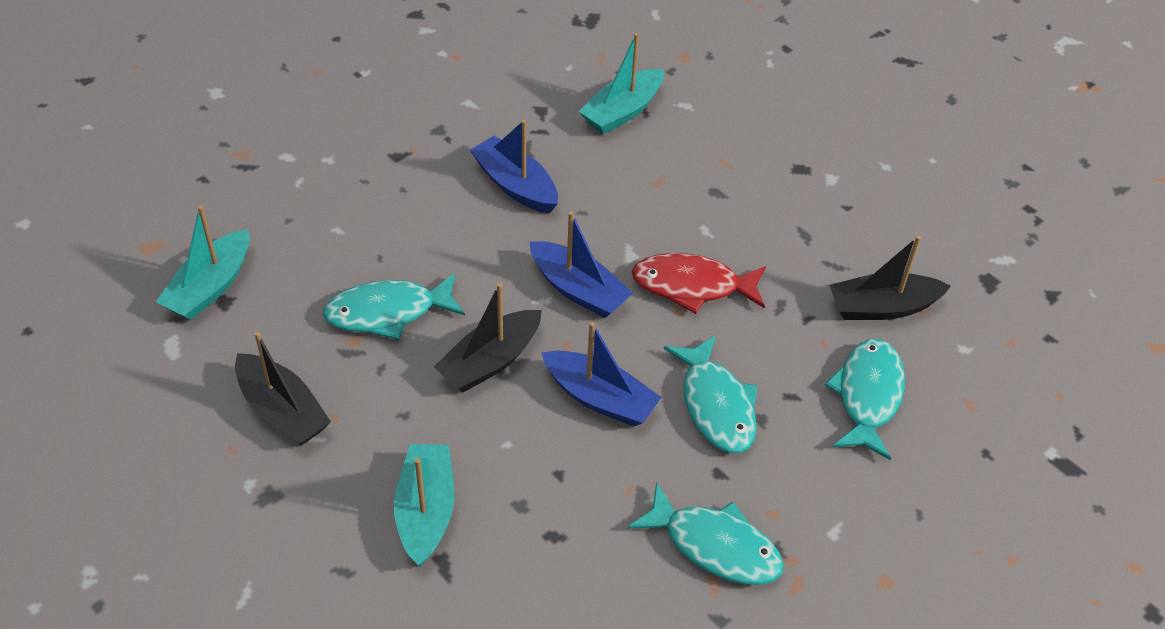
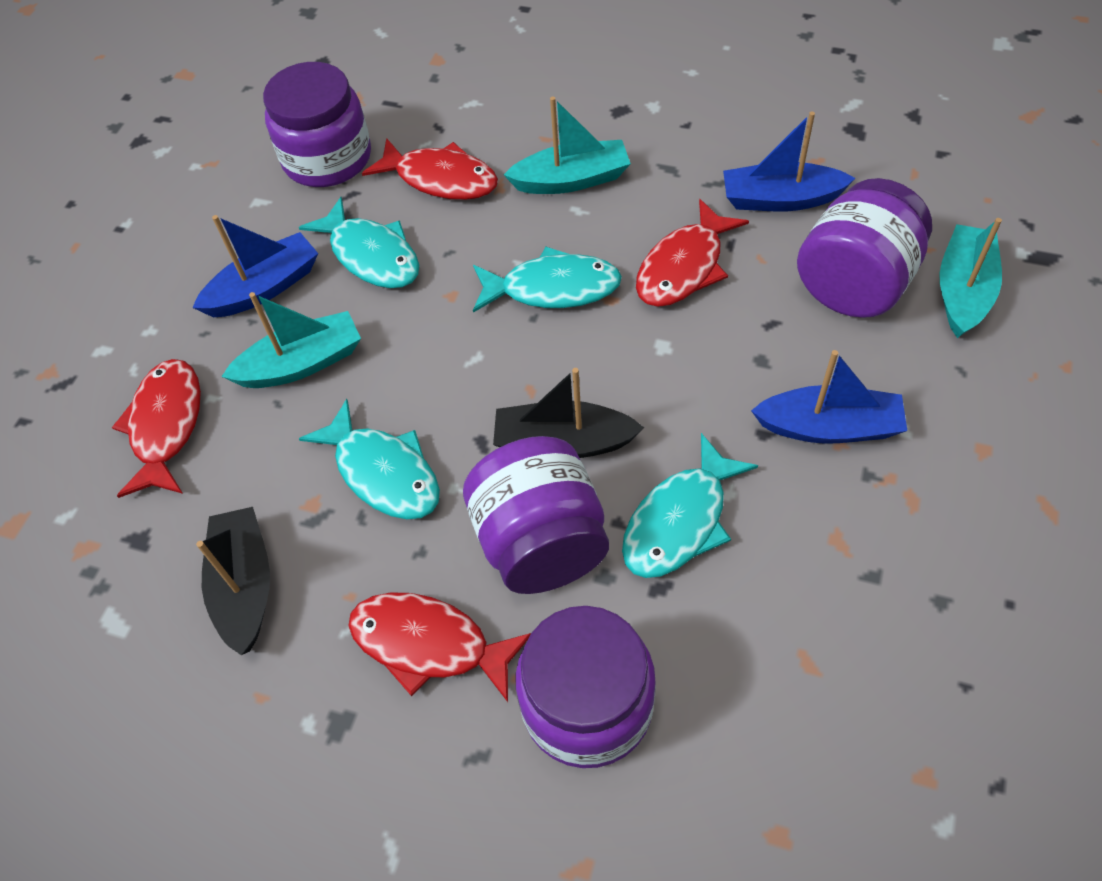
black boat: 3 -> 2
purple jar: 0 -> 4
red fish: 1 -> 4

